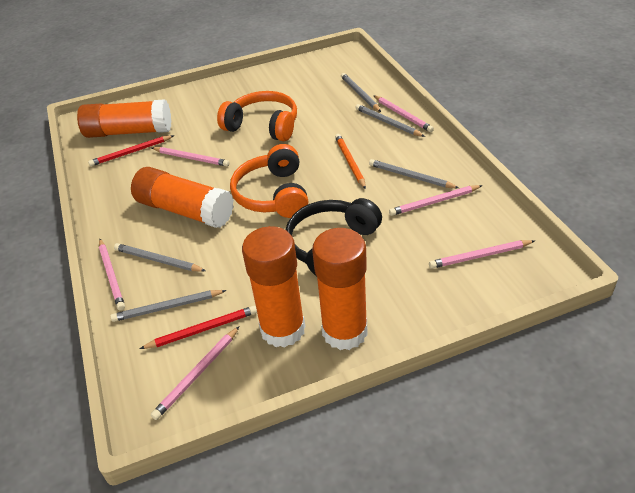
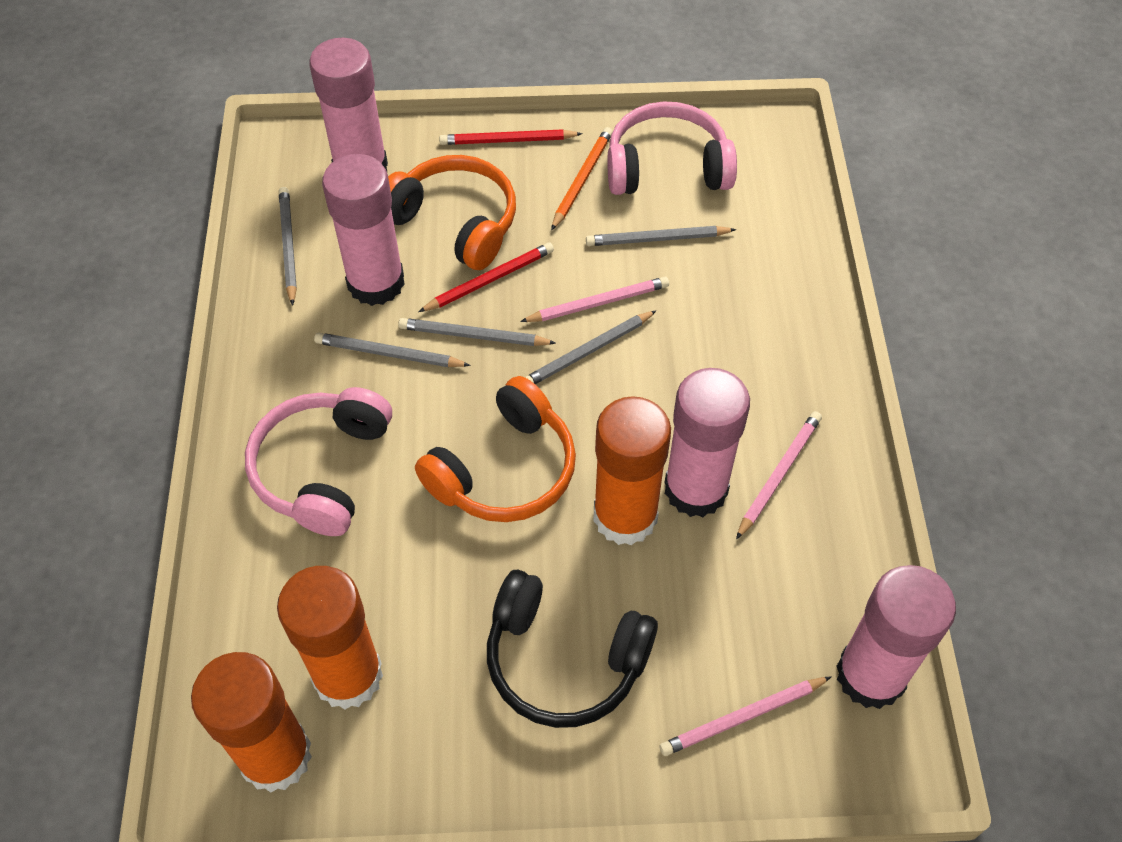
orange glue stick: 4 -> 3
pink glue stick: 0 -> 4
pink headphones: 0 -> 2
pink pencil: 6 -> 3

